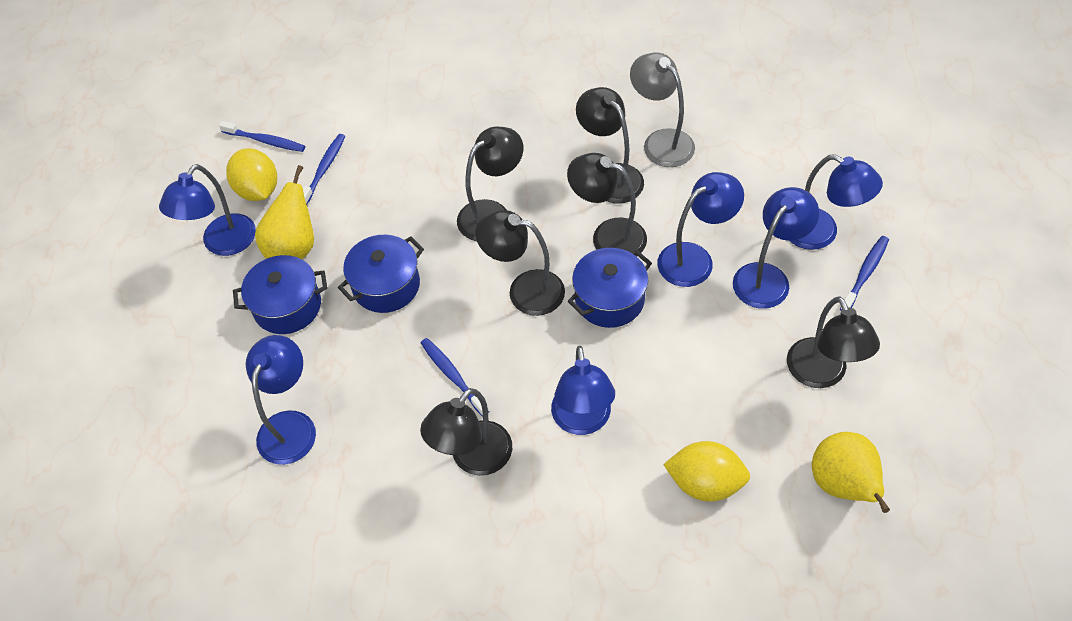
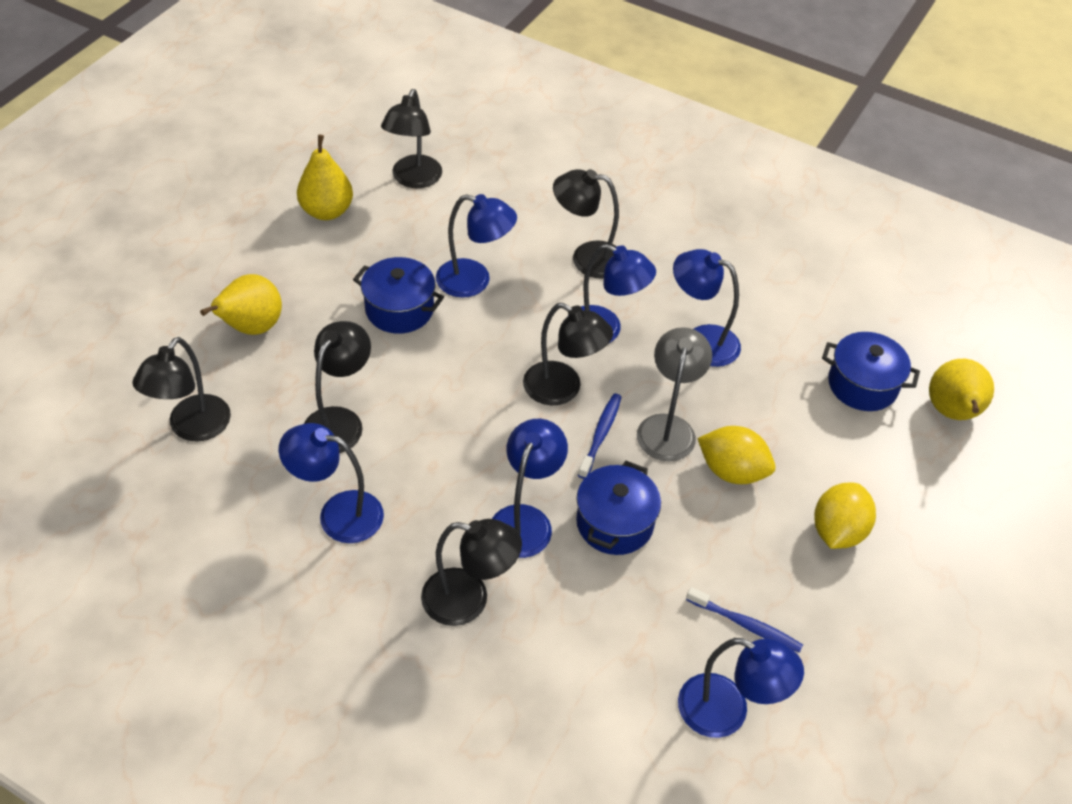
blue toothbrush: 4 -> 2
yellow pear: 2 -> 3

